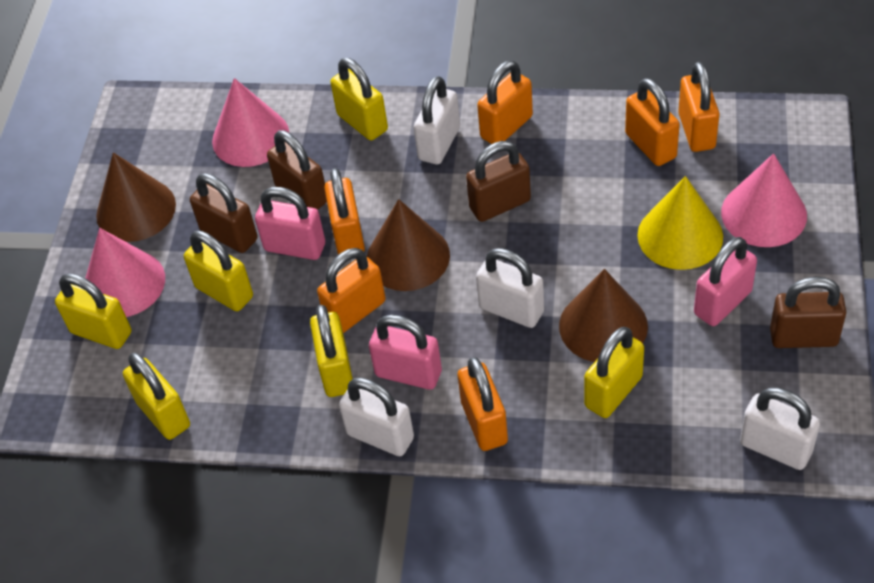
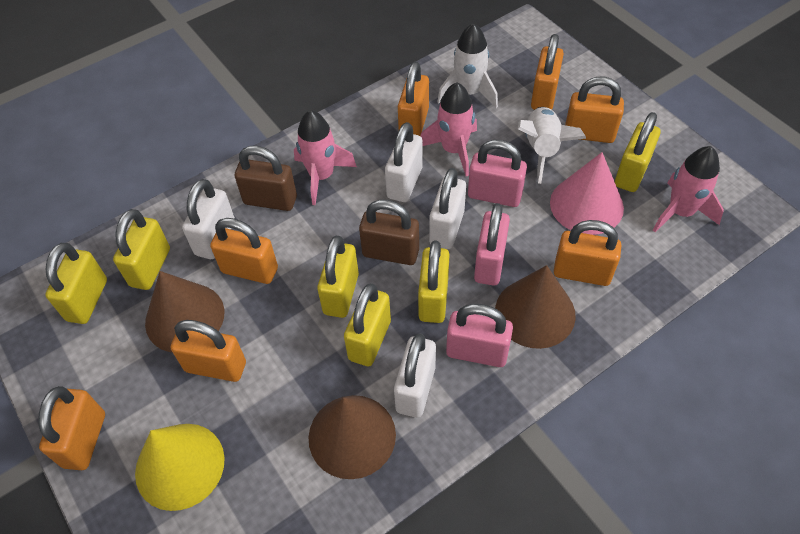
brown padlock: 4 -> 2
orange padlock: 6 -> 7
pink cone: 3 -> 1
pink rocket: 0 -> 3
white rocket: 0 -> 2

